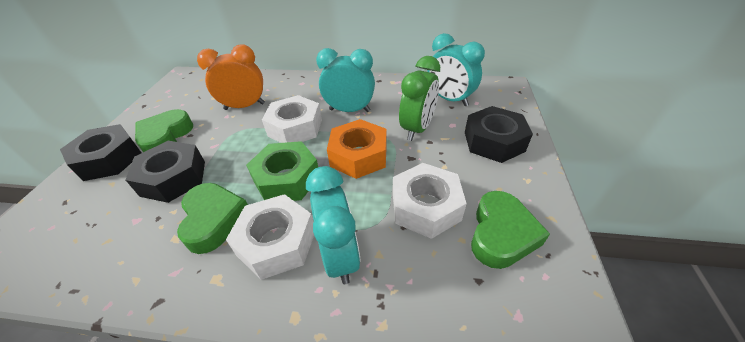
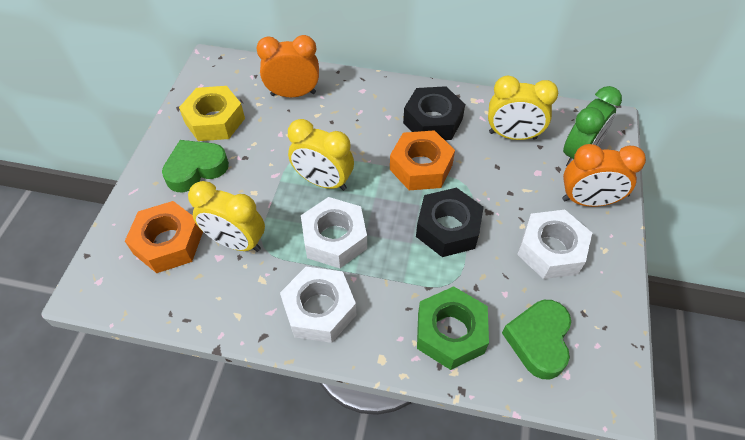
black nut: 3 -> 2
green heart: 3 -> 2
orange clock: 1 -> 2
orange nut: 1 -> 2
turquoise clock: 3 -> 0
yellow clock: 0 -> 3
yellow nut: 0 -> 1

